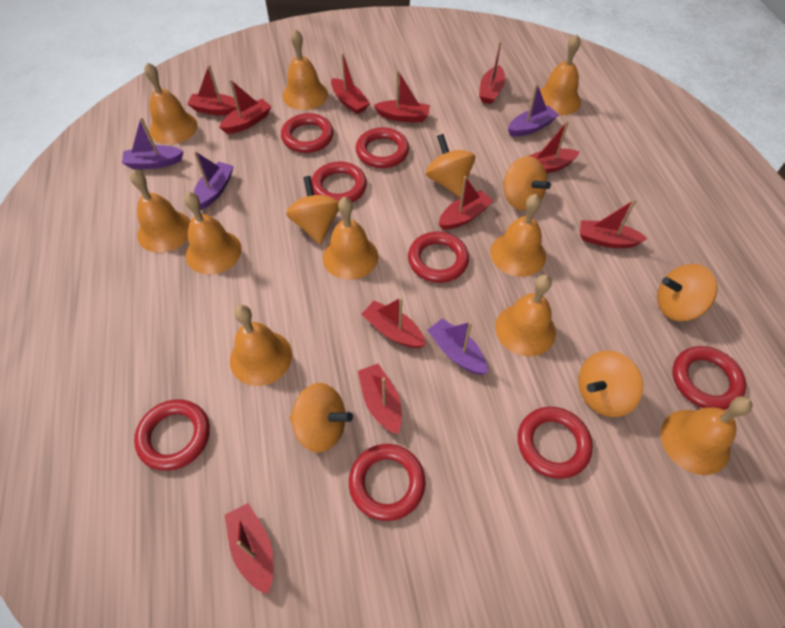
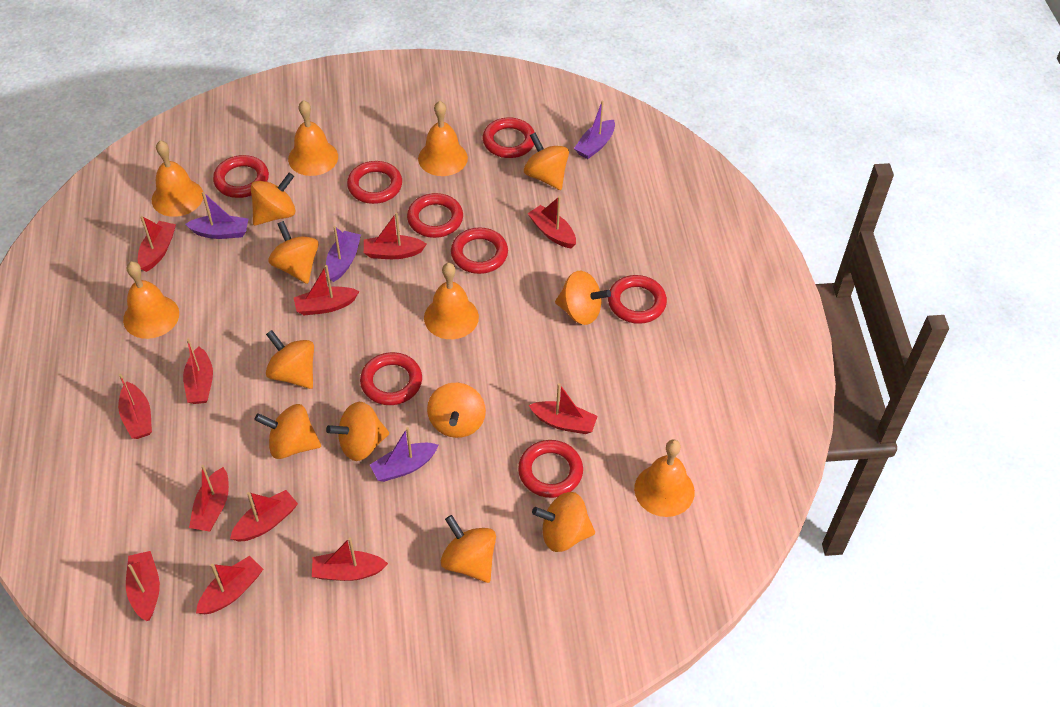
orange bell: 10 -> 6
orange spinning top: 6 -> 10
red boat: 11 -> 12

